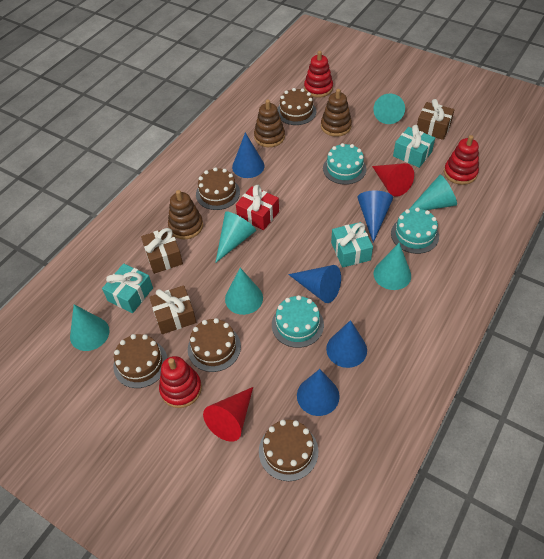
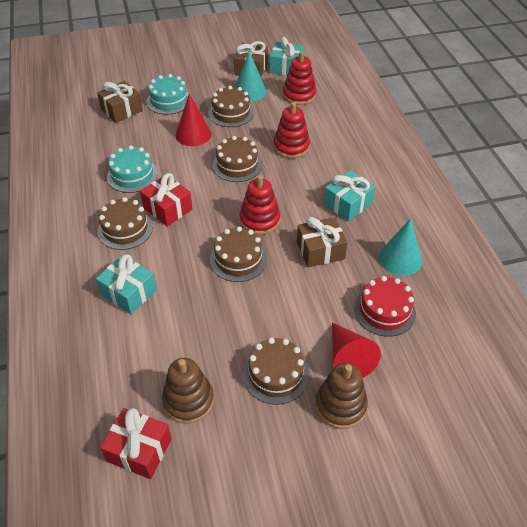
blue cone: 5 -> 0
brown stacking toy: 3 -> 2
red cake: 0 -> 1
red gift: 1 -> 2
turquoise cake: 3 -> 2
turquoise cone: 6 -> 2

